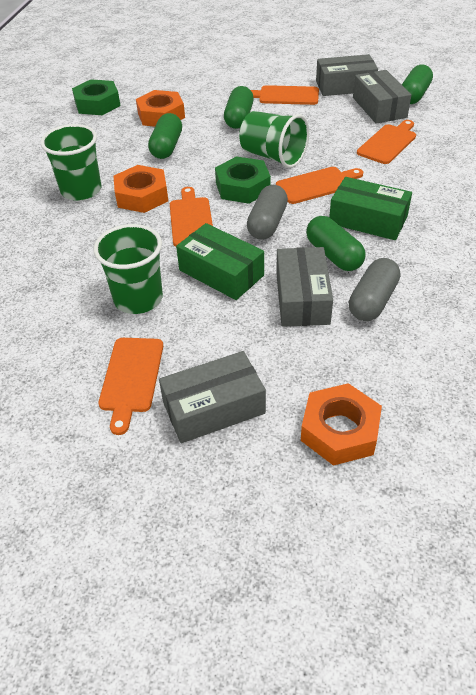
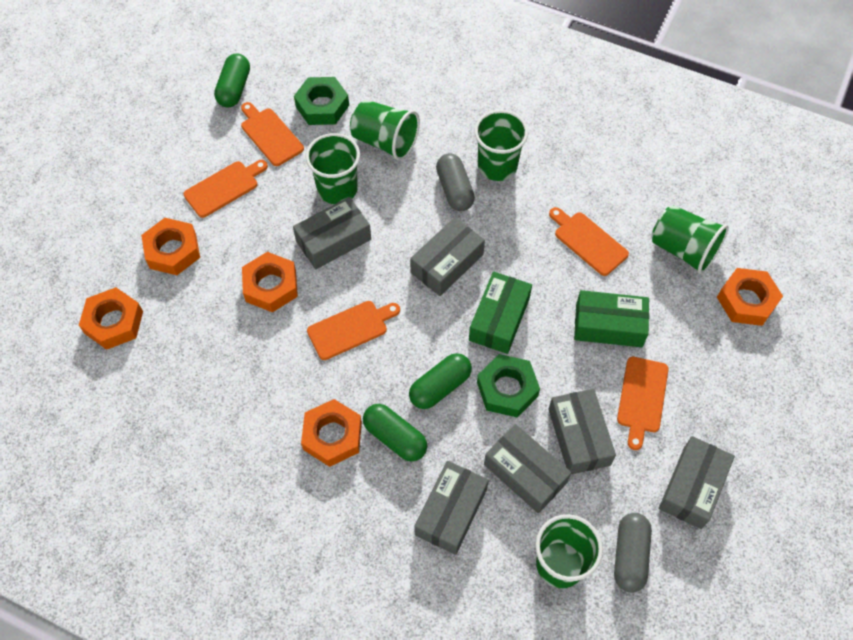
green capsule: 4 -> 3
green cup: 3 -> 5
grey box: 4 -> 6
orange nut: 3 -> 5

